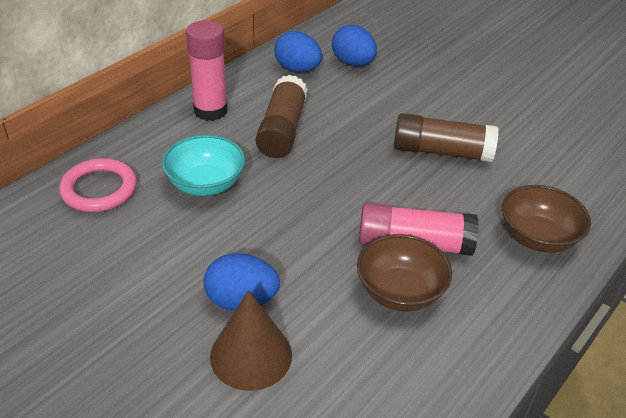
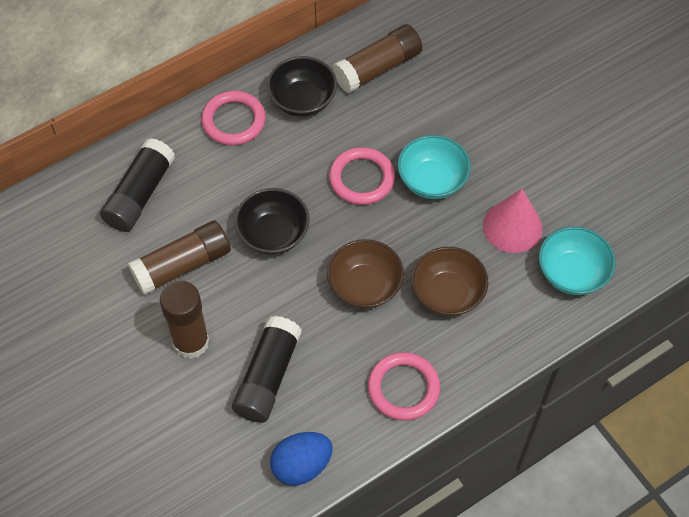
black bowl: 0 -> 2
black glue stick: 0 -> 2
blue egg: 3 -> 1
brown cone: 1 -> 0
brown glue stick: 2 -> 3
pink cone: 0 -> 1
pink glue stick: 2 -> 0
pink ring: 1 -> 3
turquoise bowl: 1 -> 2

